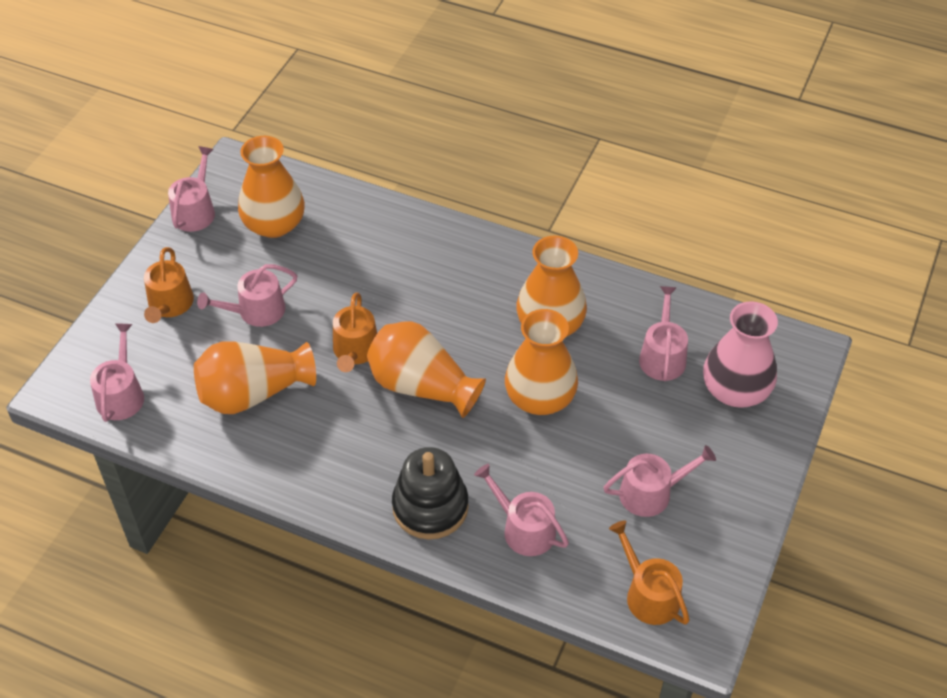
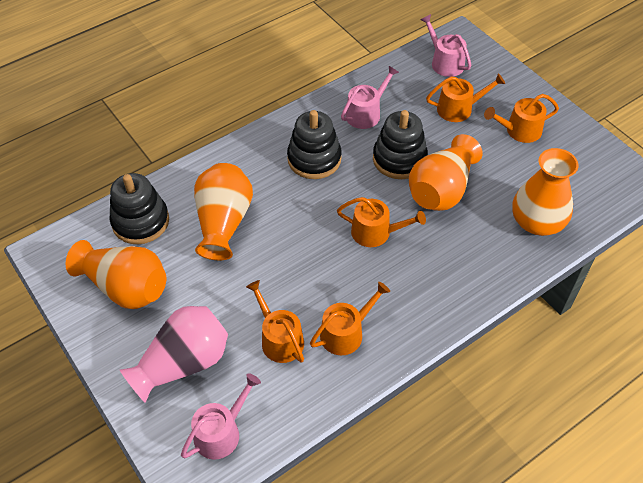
black stacking toy: 1 -> 3
orange vase: 5 -> 4
orange watering can: 3 -> 5
pink watering can: 6 -> 3

